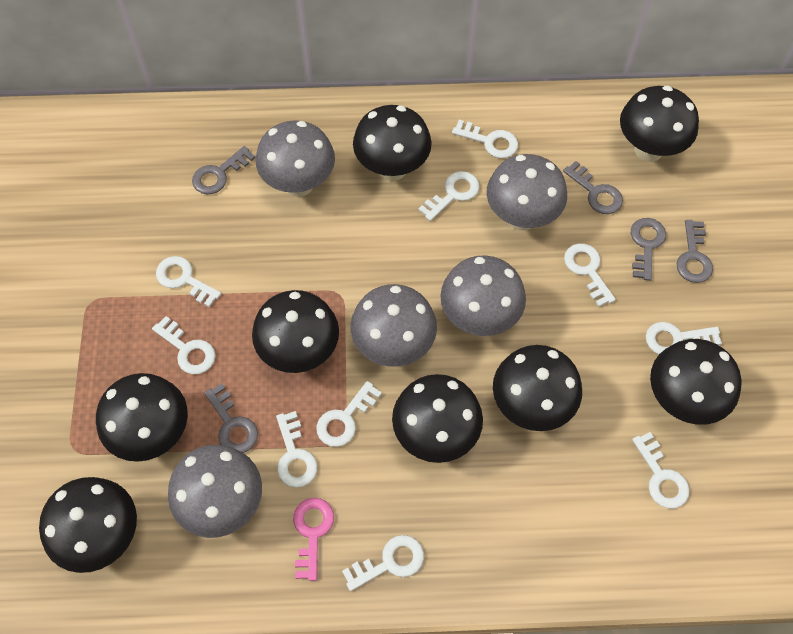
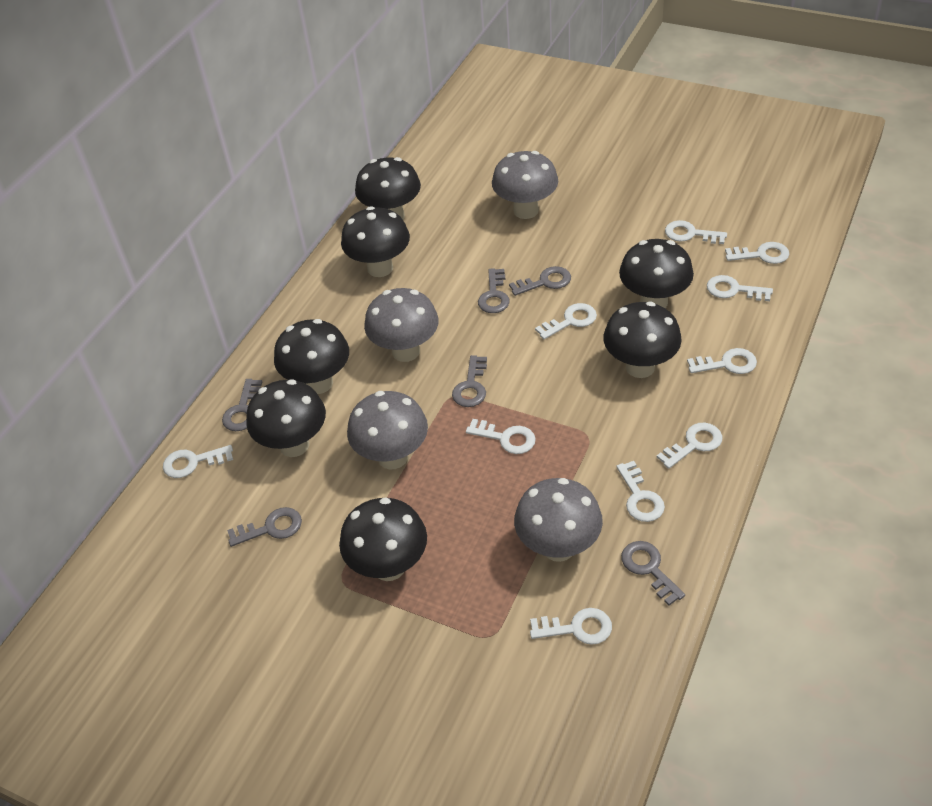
black mushroom: 8 -> 7
grey key: 5 -> 6
grey mushroom: 5 -> 4
pink key: 1 -> 0

